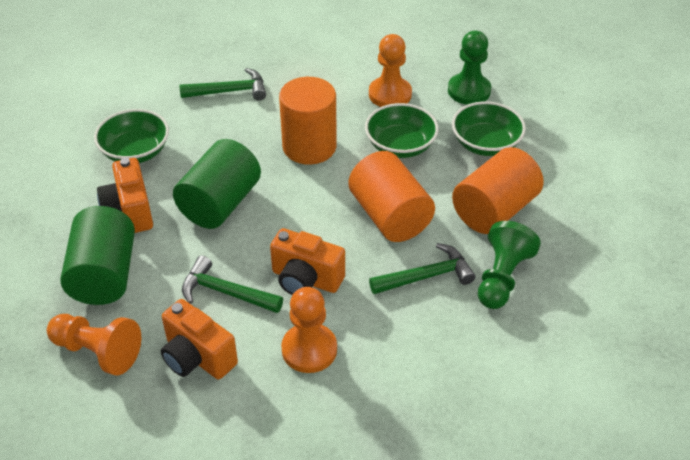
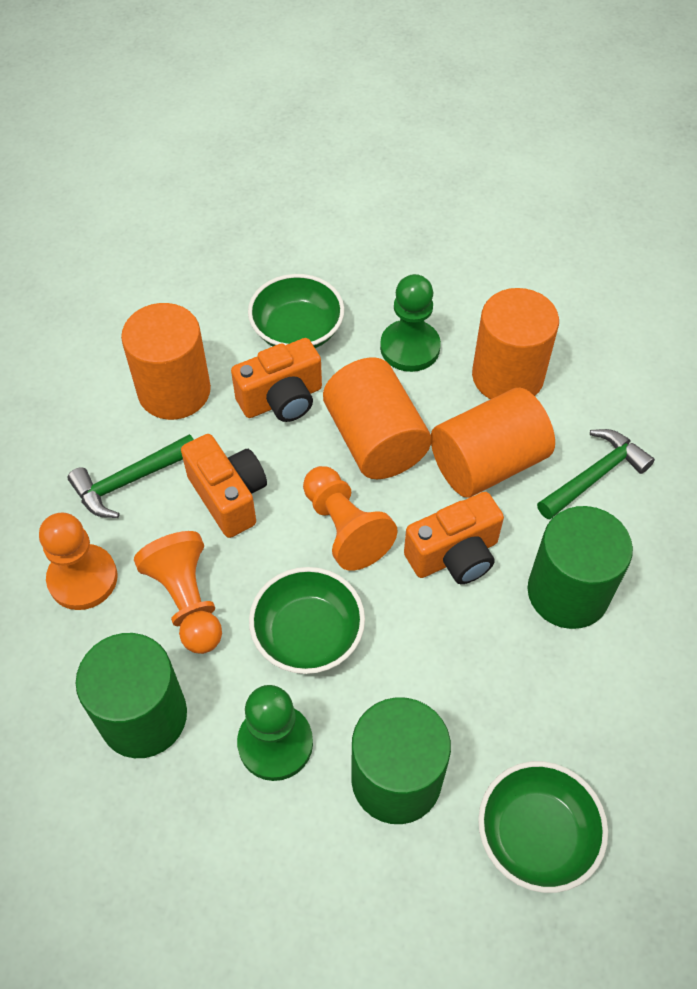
green cylinder: 2 -> 3
green hammer: 3 -> 2
orange cylinder: 3 -> 4

